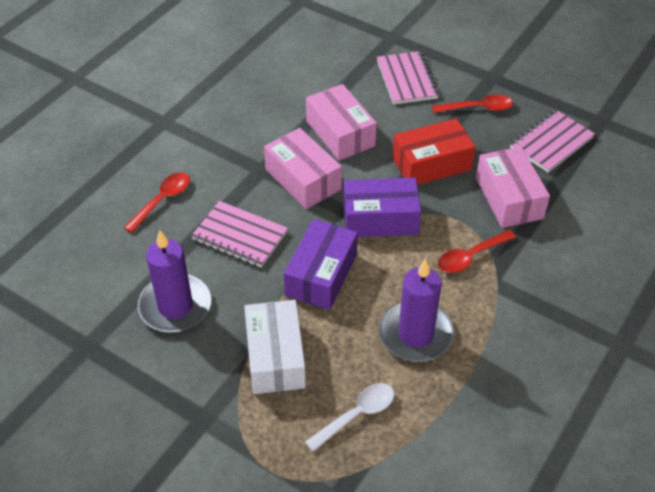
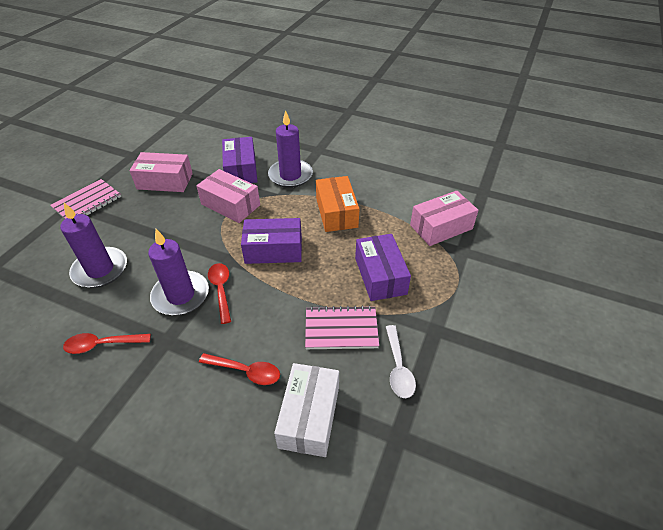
orange box: 0 -> 1
pink notebook: 3 -> 2
purple box: 2 -> 3
purple candle: 2 -> 3
red box: 1 -> 0

